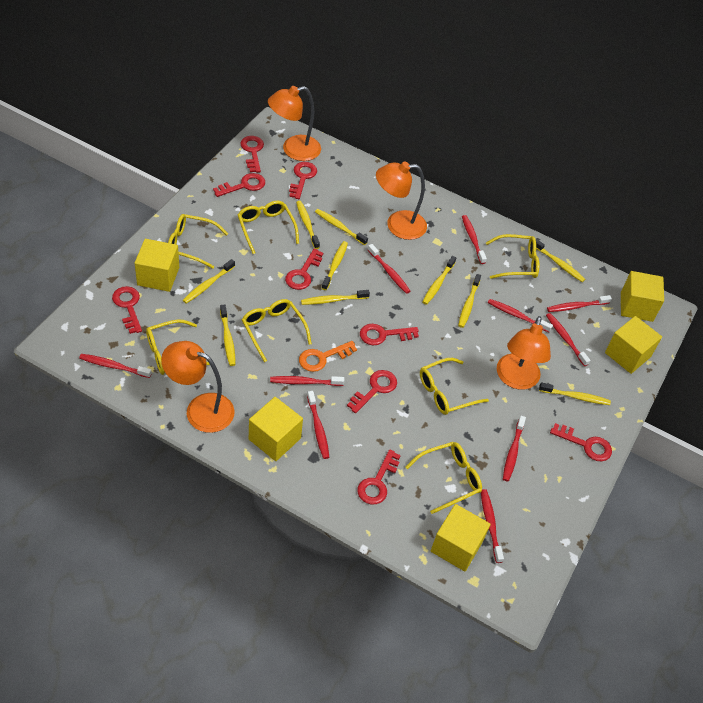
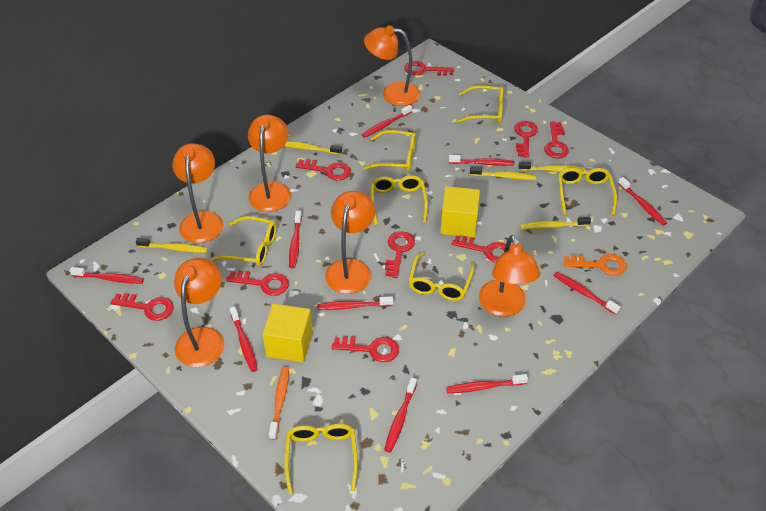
orange lamp: 4 -> 6
orange toothbrush: 0 -> 1
yellow cube: 5 -> 2
yellow toothbrush: 10 -> 5

